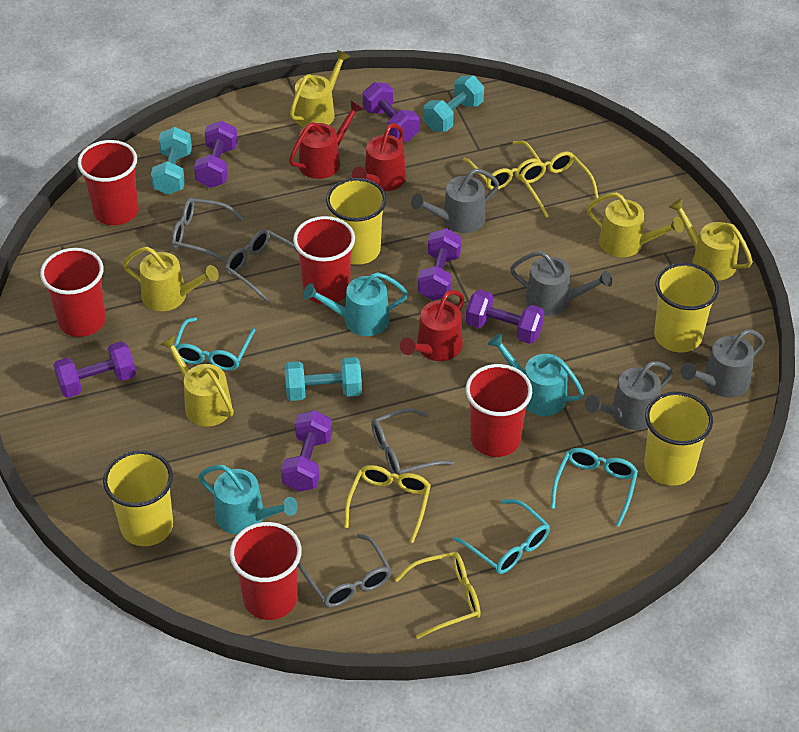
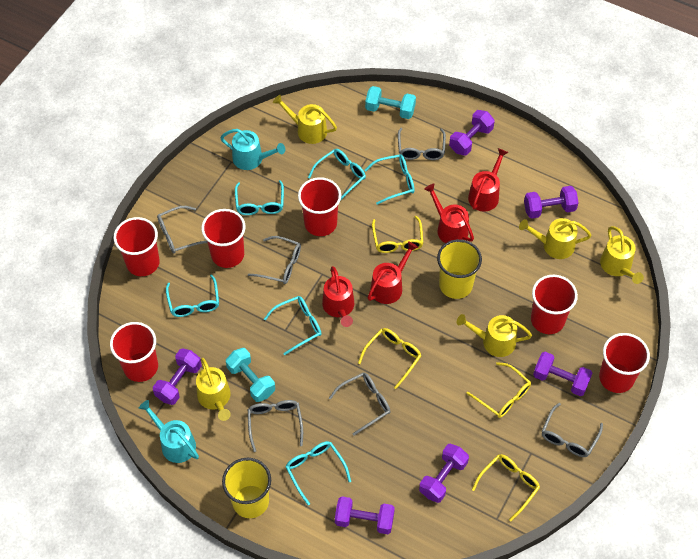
grey glasses: 4 -> 6
grey watering can: 4 -> 0
red cup: 5 -> 6
red watering can: 3 -> 4
turquoise dumbbell: 3 -> 2
turquoise glasses: 3 -> 6
turquoise watering can: 3 -> 2
yellow cup: 4 -> 2

